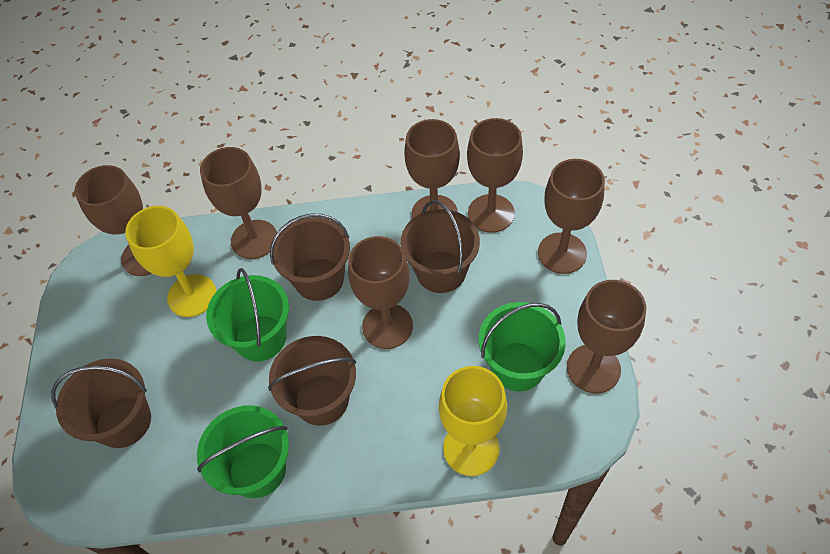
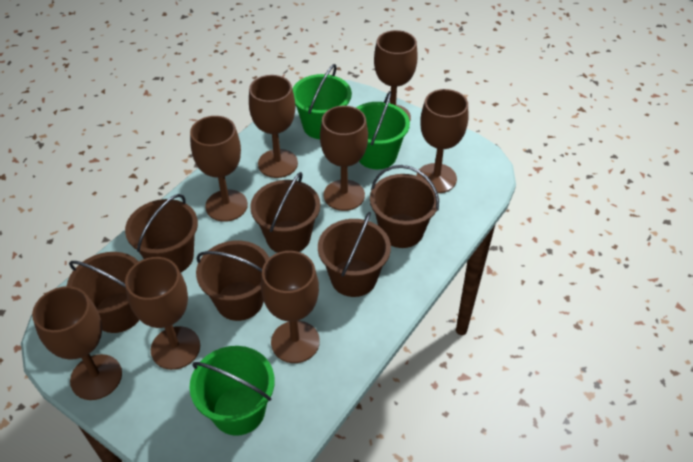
brown bucket: 4 -> 6
brown goblet: 7 -> 8
yellow goblet: 2 -> 0

